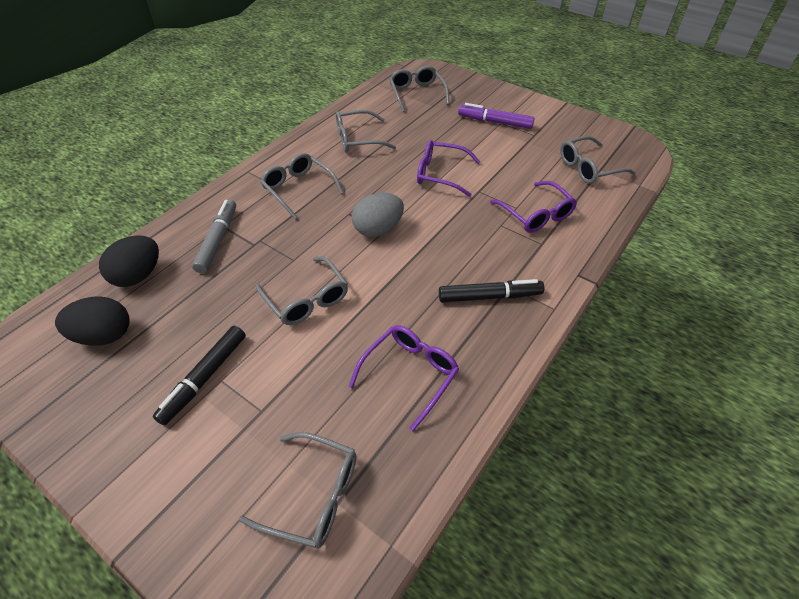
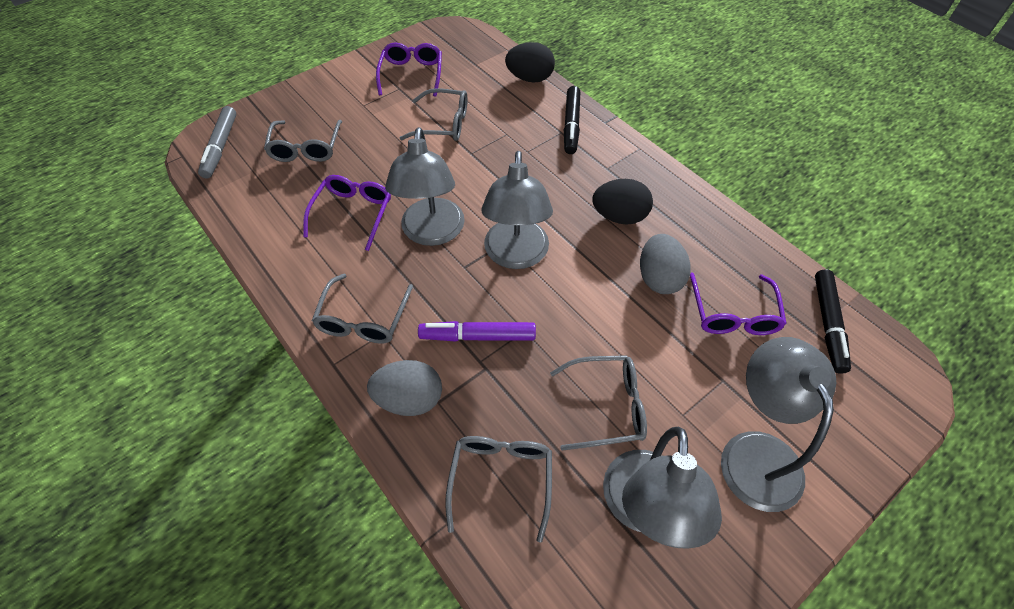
grey egg: 1 -> 2
grey glasses: 6 -> 5
grey lamp: 0 -> 4

